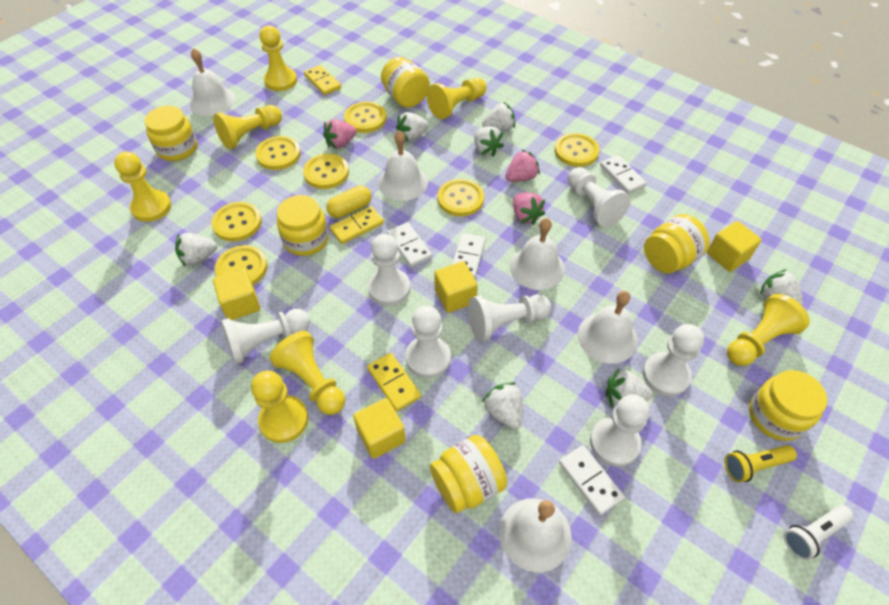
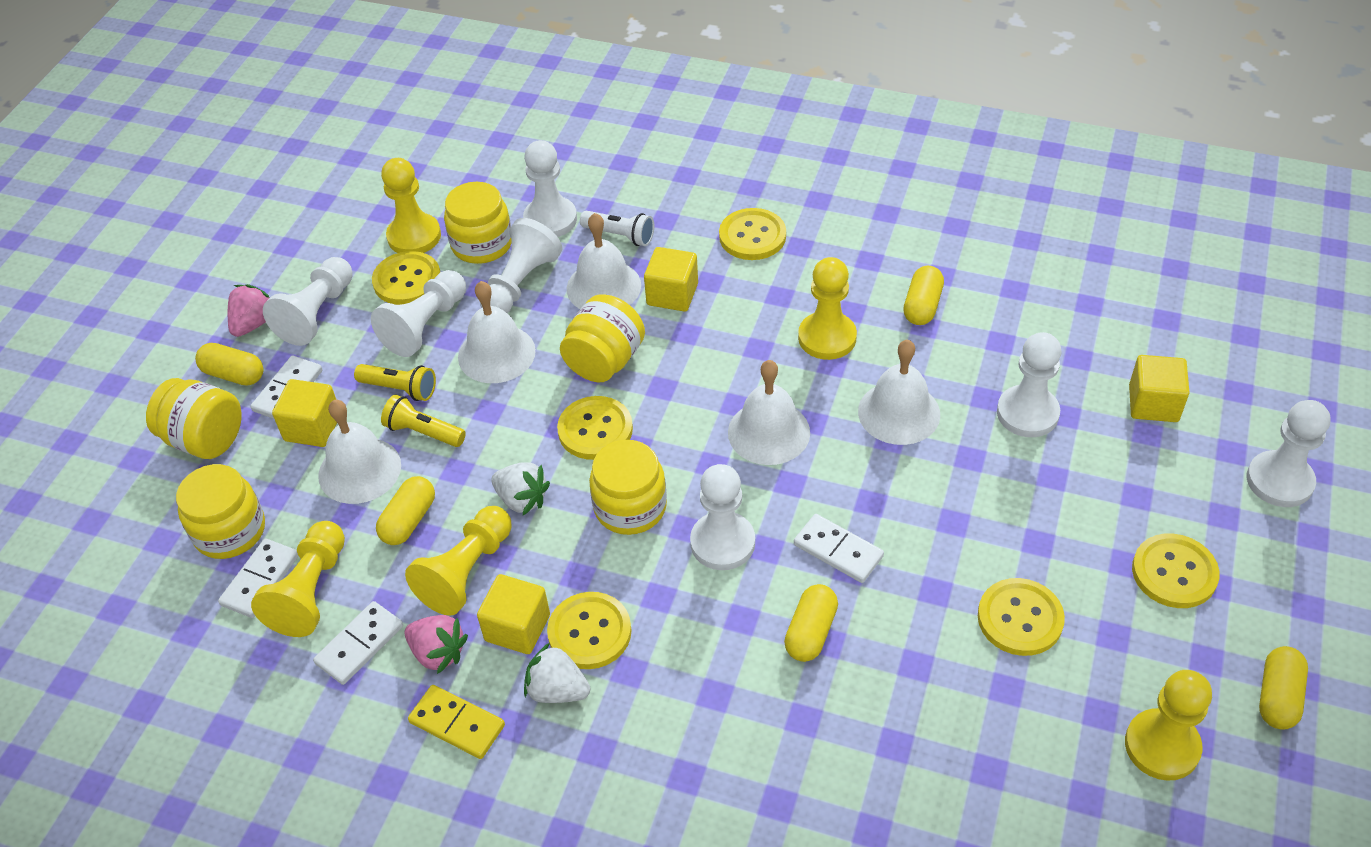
pink strawberry: 3 -> 2
white strawberry: 7 -> 2
yellow button: 7 -> 6
yellow capsule: 1 -> 5
yellow domino: 3 -> 1
yellow flashlight: 1 -> 2
yellow jar: 6 -> 5
yellow pawn: 7 -> 5

